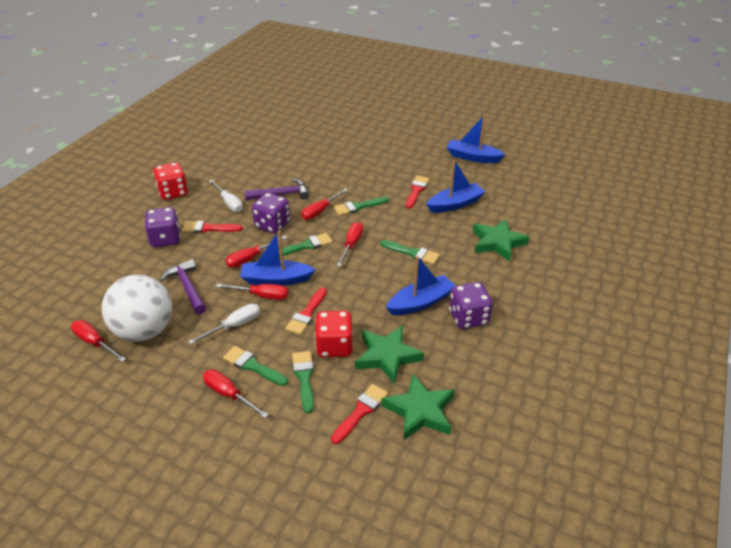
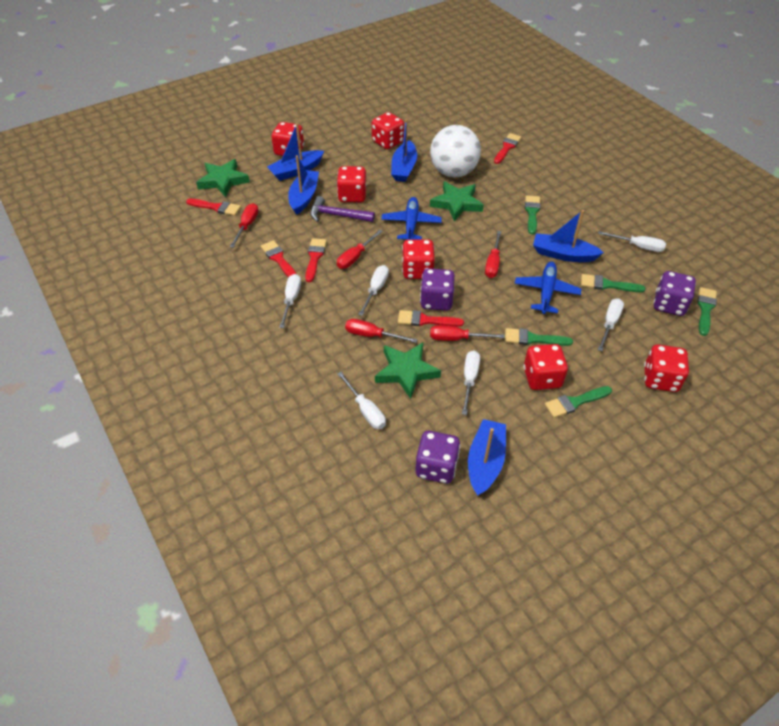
blue boat: 4 -> 5
blue plane: 0 -> 2
purple hammer: 2 -> 1
red brush: 4 -> 5
red dice: 2 -> 6
red screwdriver: 6 -> 5
white screwdriver: 2 -> 6

